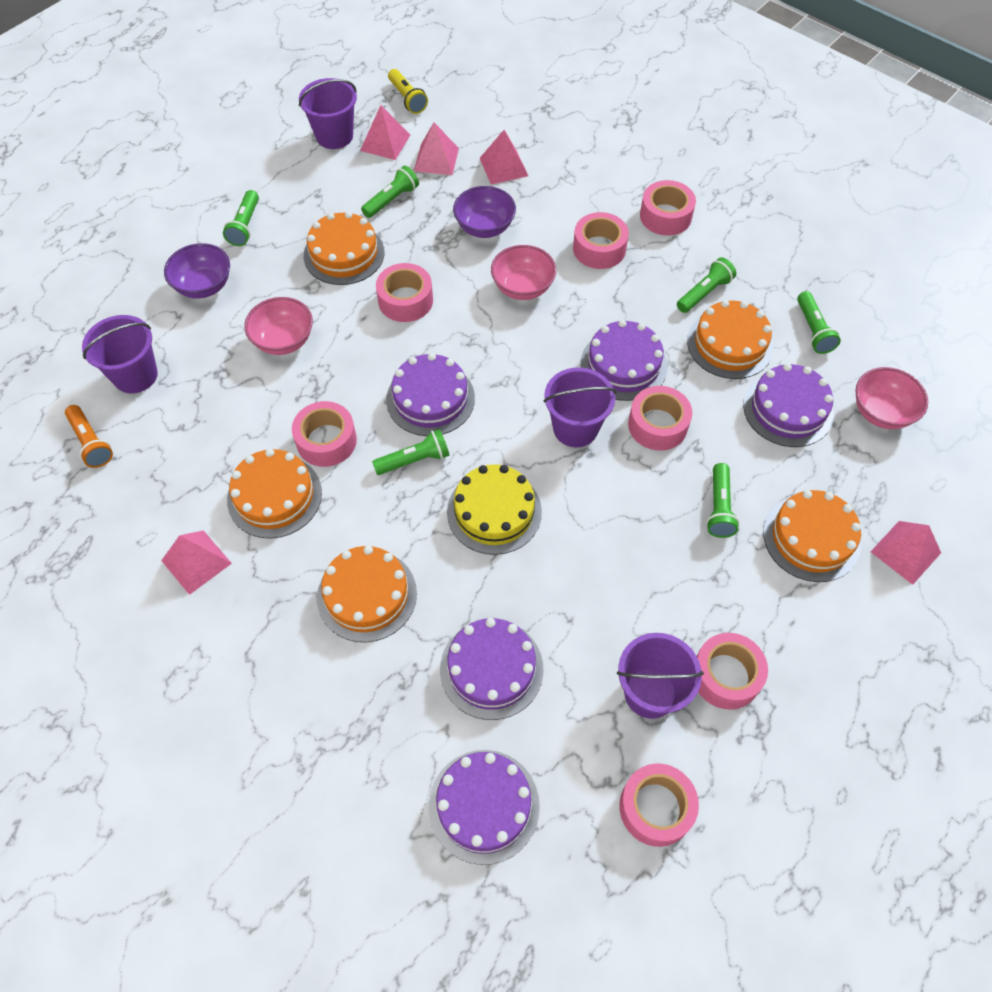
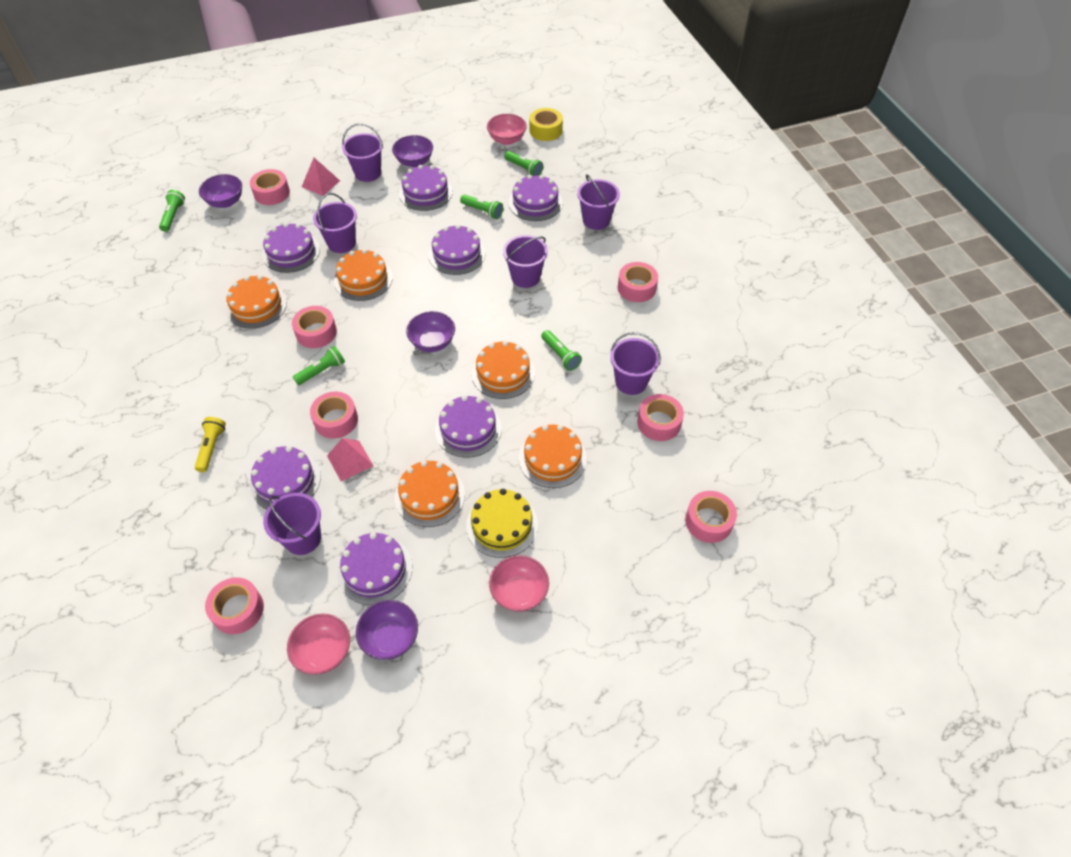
green flashlight: 6 -> 5
orange flashlight: 1 -> 0
pink pyramid: 5 -> 2
purple bowl: 2 -> 4
purple bucket: 4 -> 6
purple cake: 5 -> 7
yellow tape: 0 -> 1

